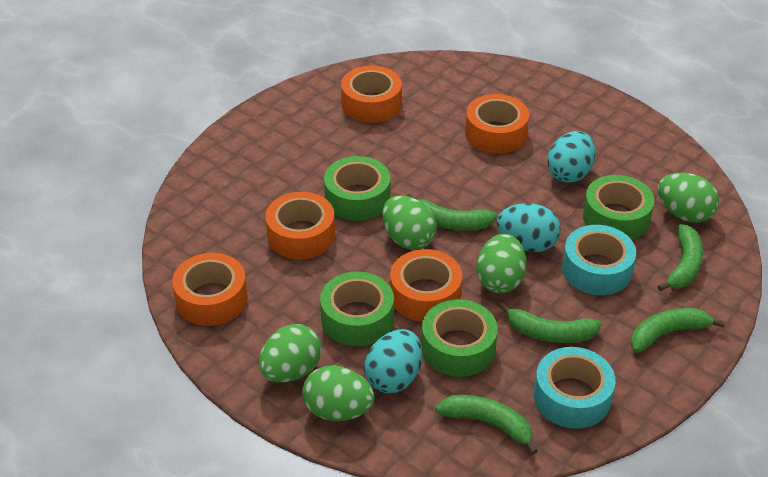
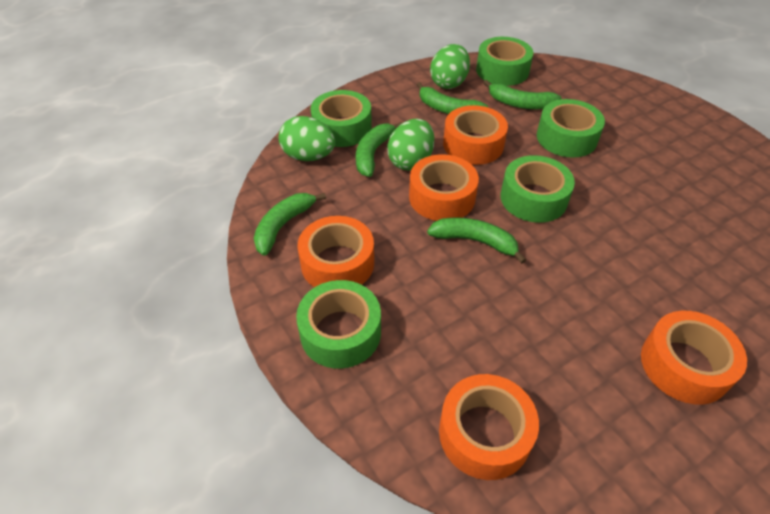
green egg: 5 -> 3
green tape: 4 -> 5
turquoise egg: 3 -> 0
turquoise tape: 2 -> 0

